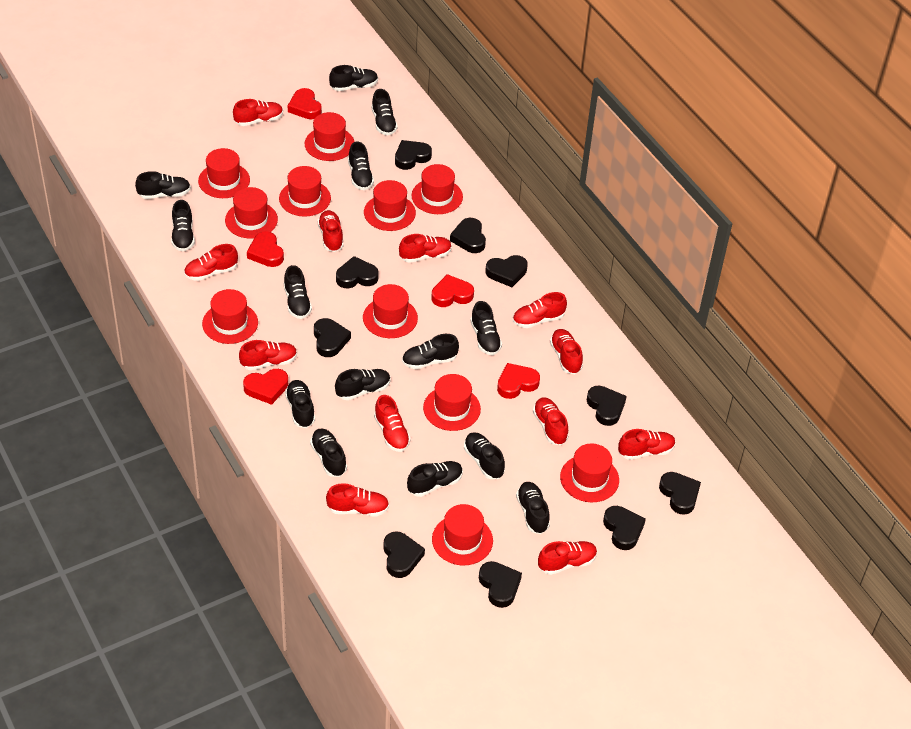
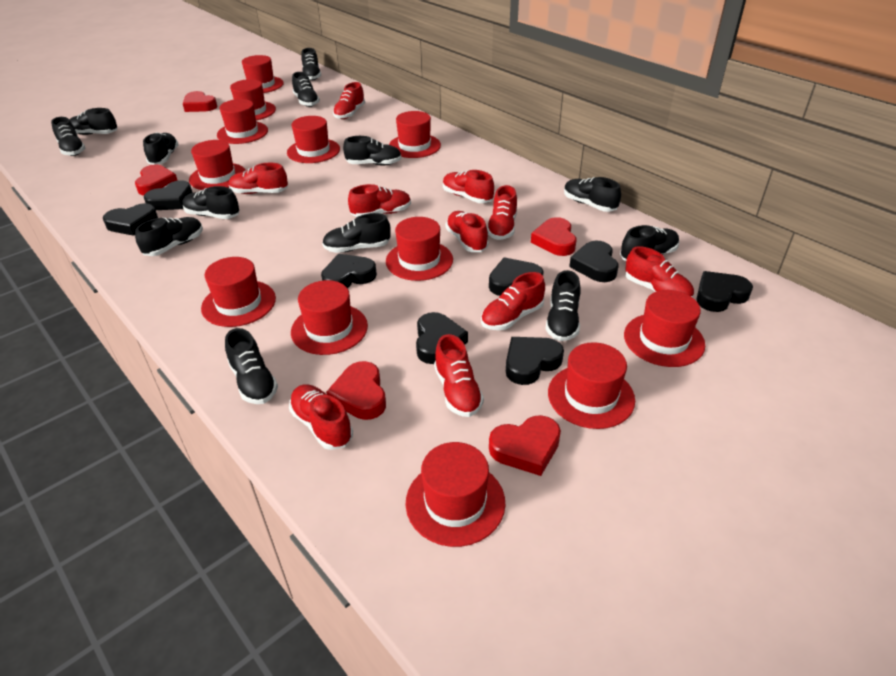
black heart: 10 -> 8
black shoe: 14 -> 13
red hat: 11 -> 12
red shoe: 12 -> 10

